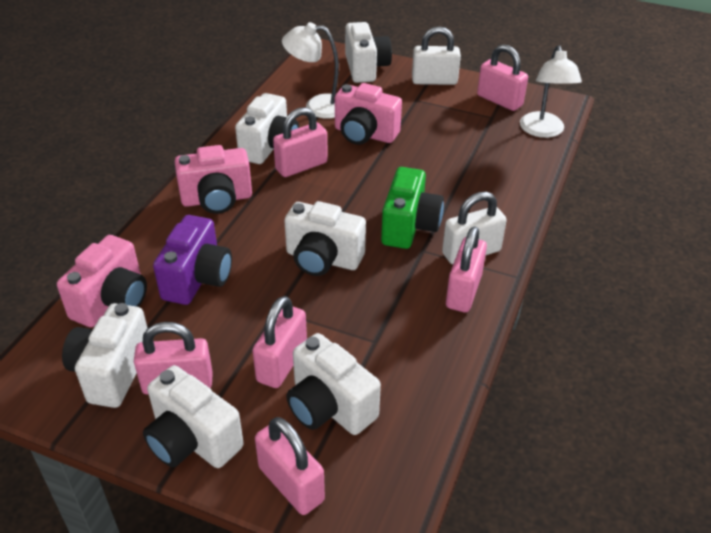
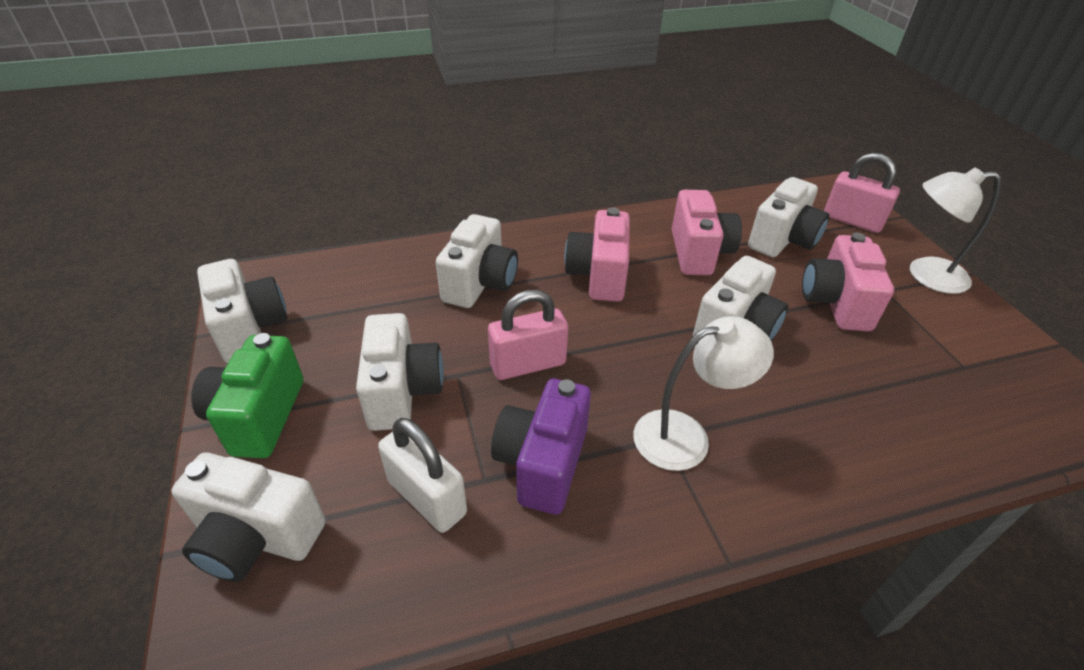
pink padlock: 6 -> 2
white padlock: 2 -> 1

